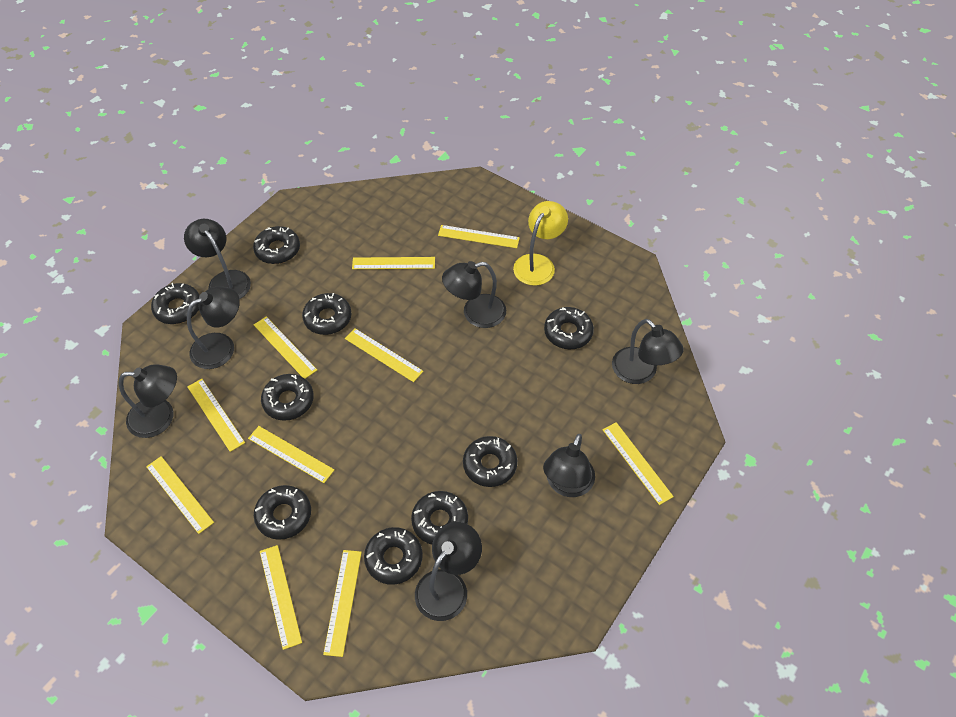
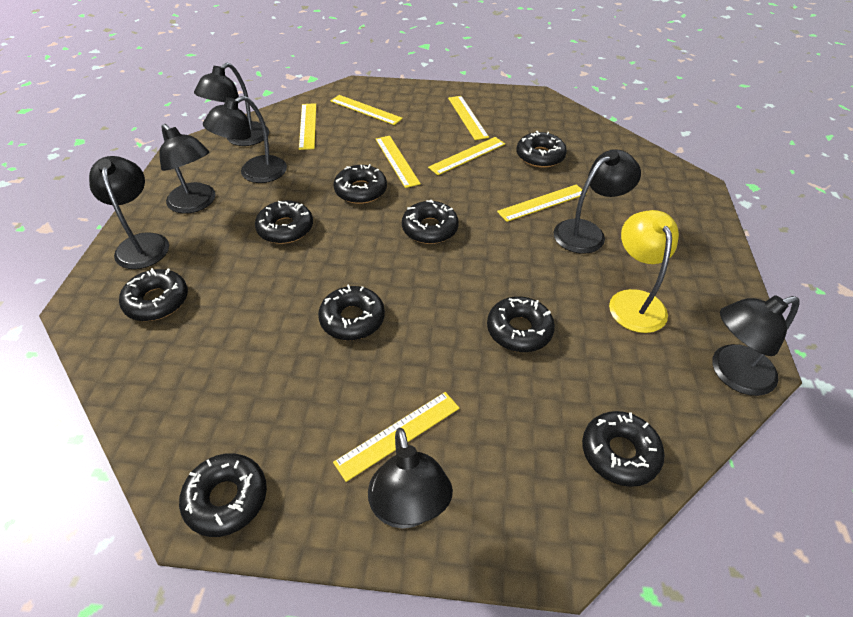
yellow ruler: 10 -> 7

